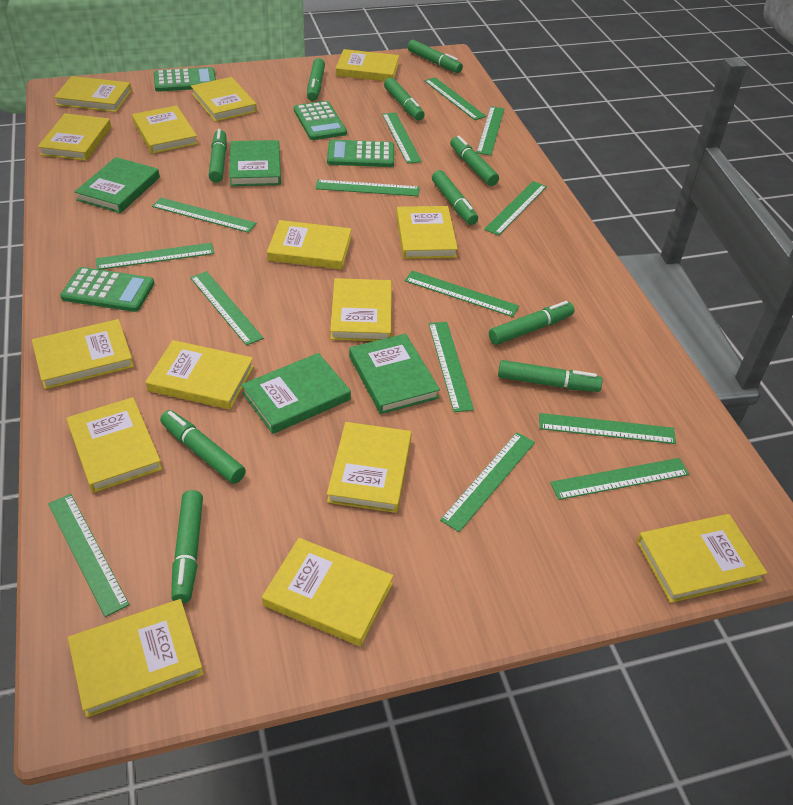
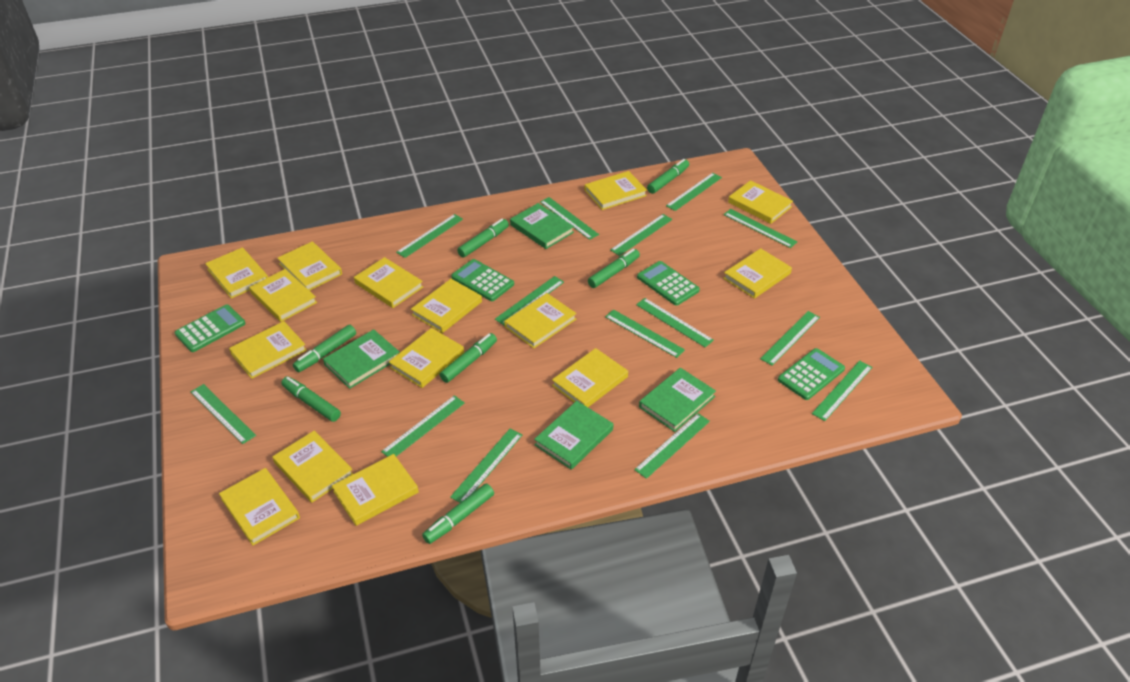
green marker: 10 -> 7

